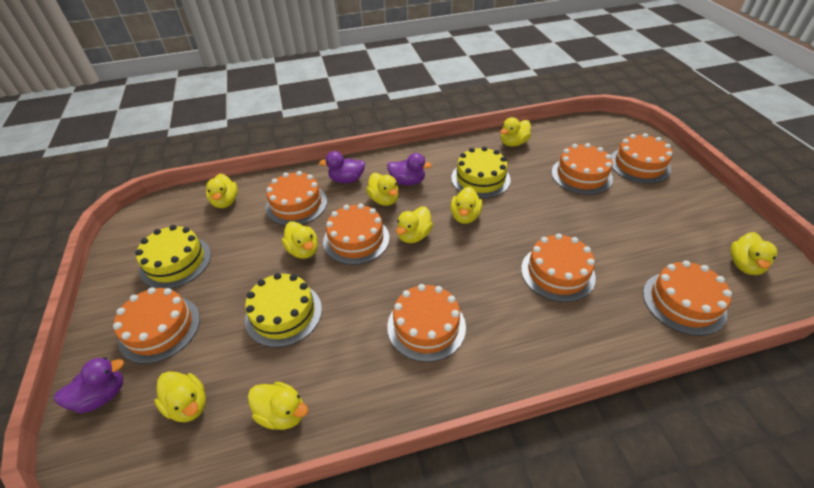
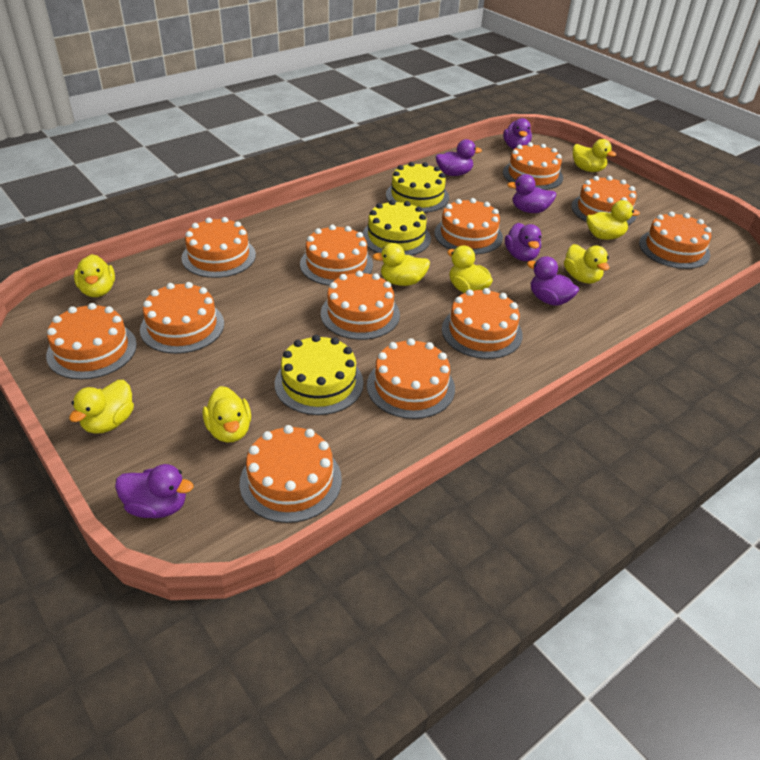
orange cake: 8 -> 12
purple duck: 3 -> 6
yellow duck: 9 -> 8

